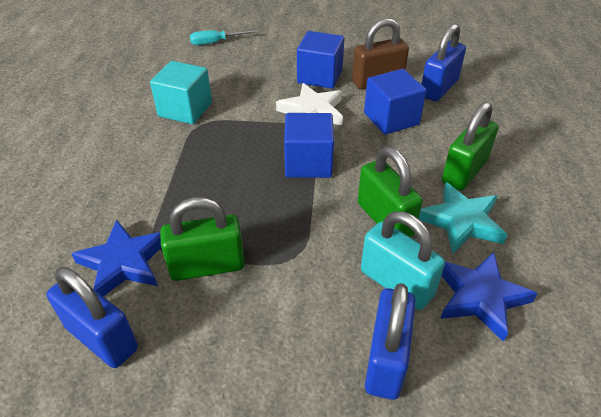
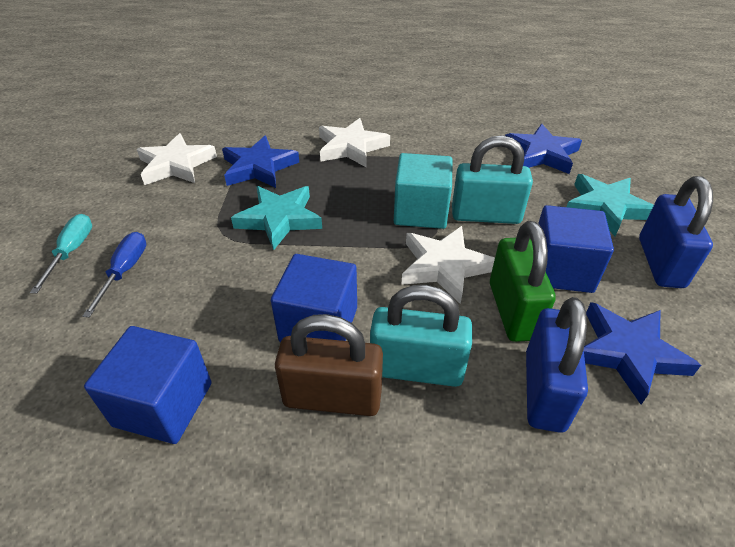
blue padlock: 3 -> 2
blue screwdriver: 0 -> 1
blue star: 2 -> 3
green padlock: 3 -> 1
turquoise padlock: 1 -> 2
turquoise star: 1 -> 2
white star: 1 -> 3

